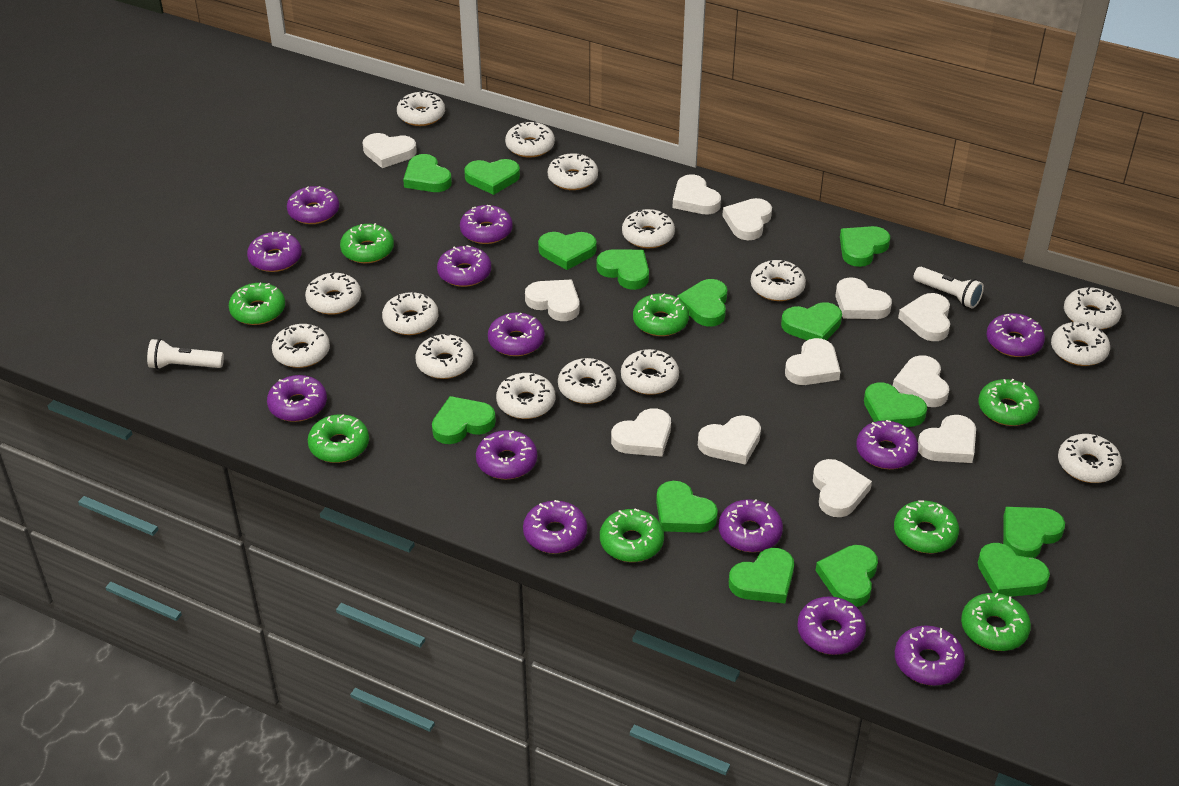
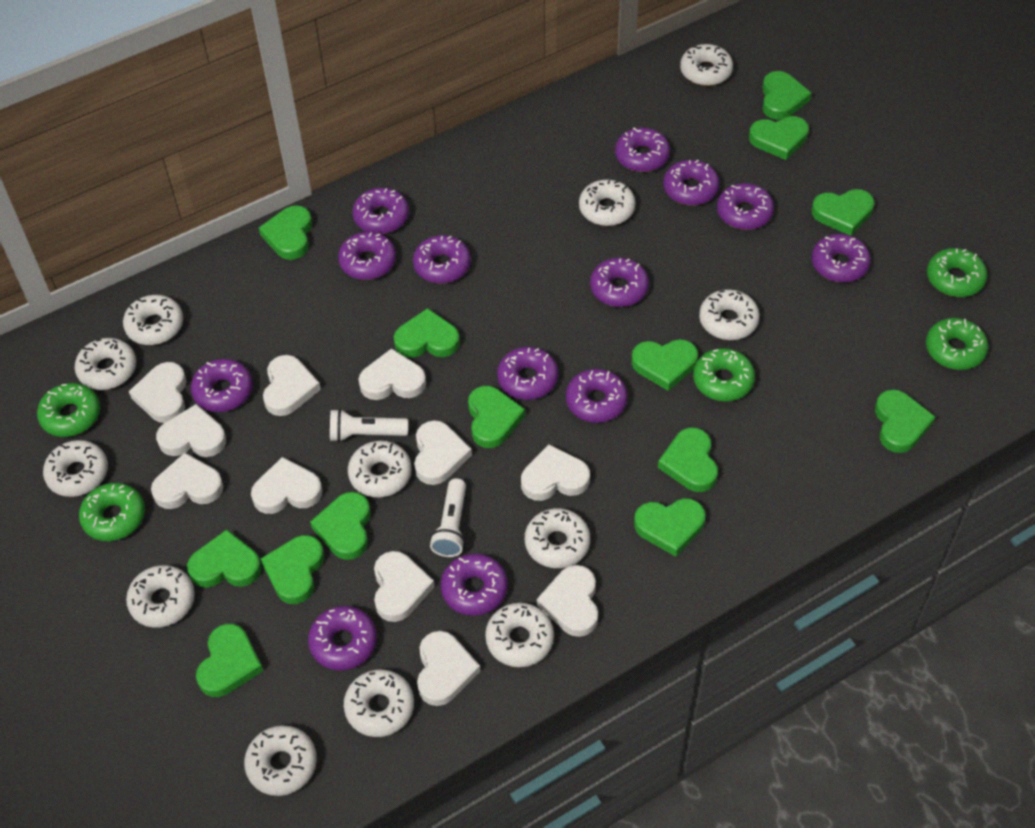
green donut: 8 -> 5
white donut: 15 -> 12
white heart: 12 -> 11

